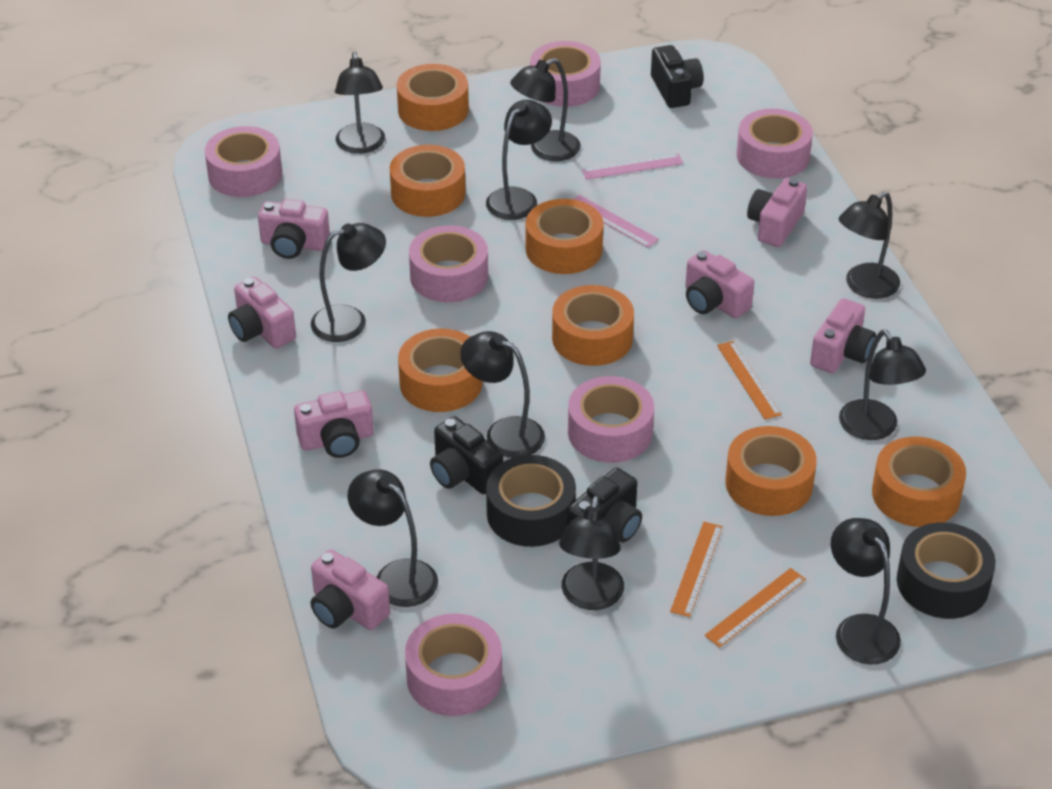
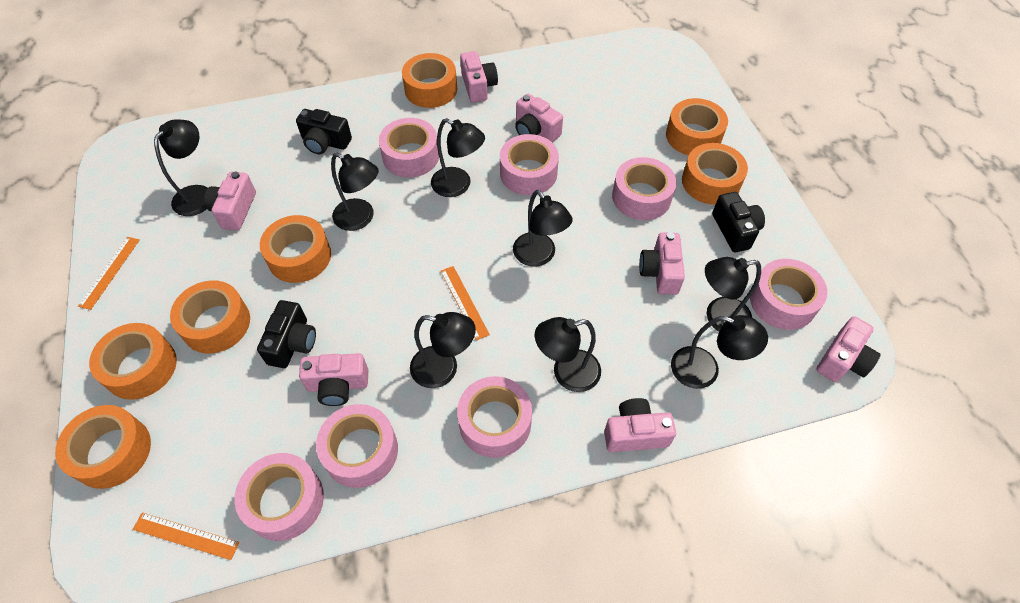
black lamp: 10 -> 8
black tape: 2 -> 0
pink ruler: 2 -> 0
pink tape: 6 -> 7

